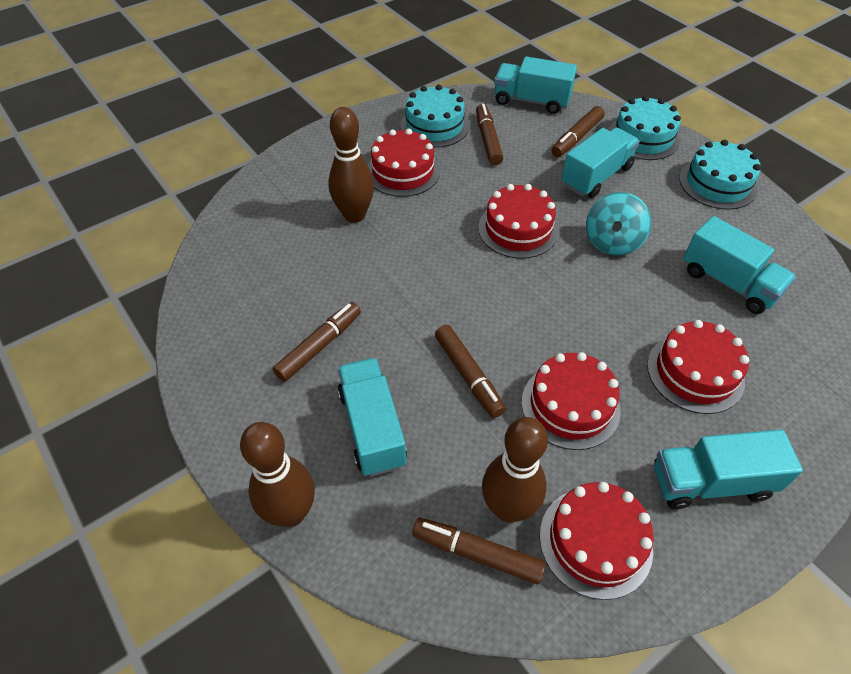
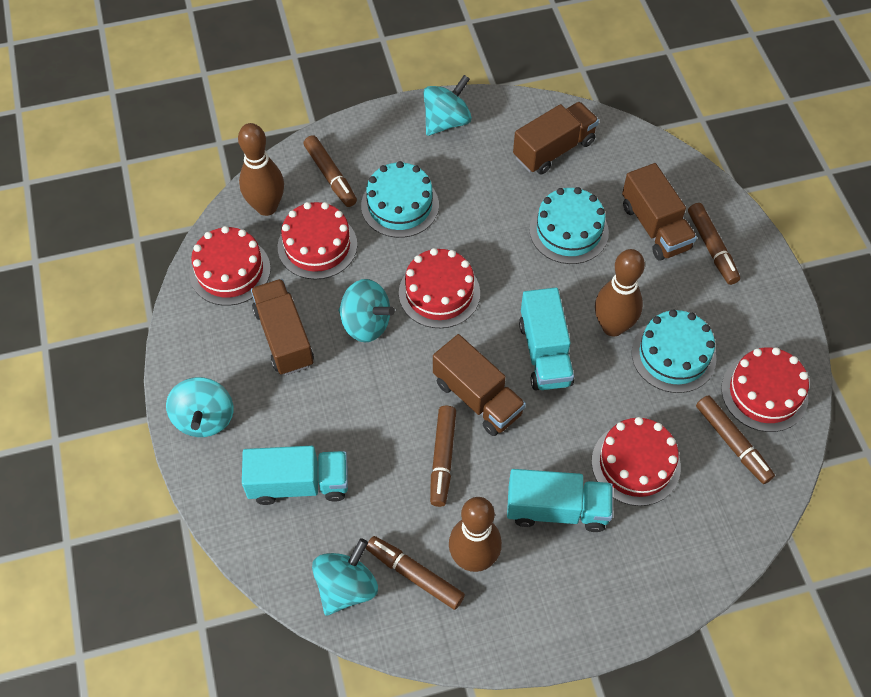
brown truck: 0 -> 4
turquoise spinning top: 1 -> 4
turquoise truck: 5 -> 3

